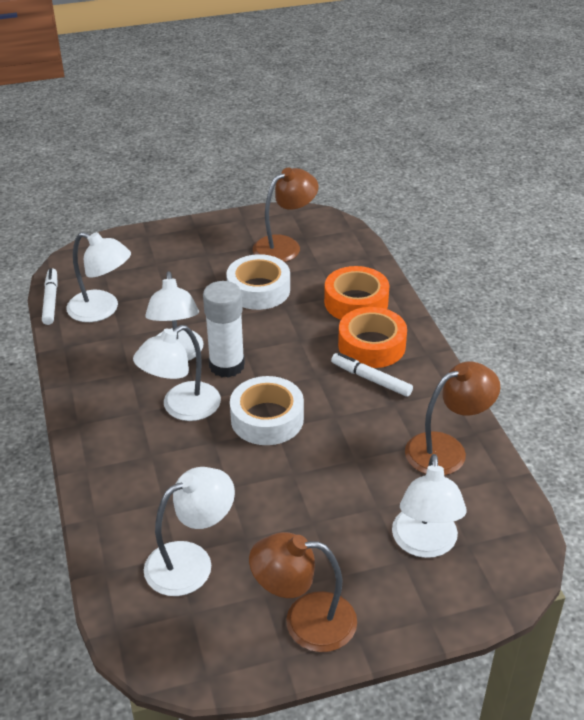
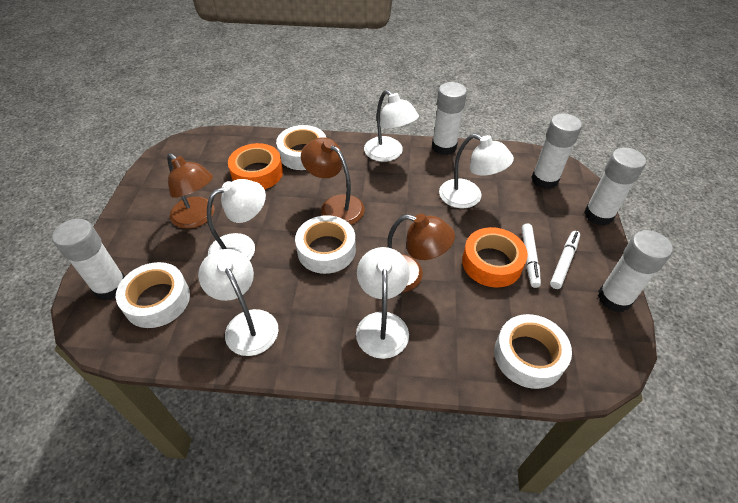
white glue stick: 1 -> 5
white tape: 2 -> 4

